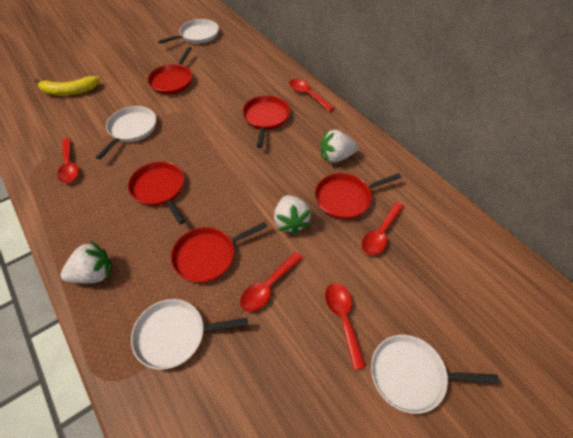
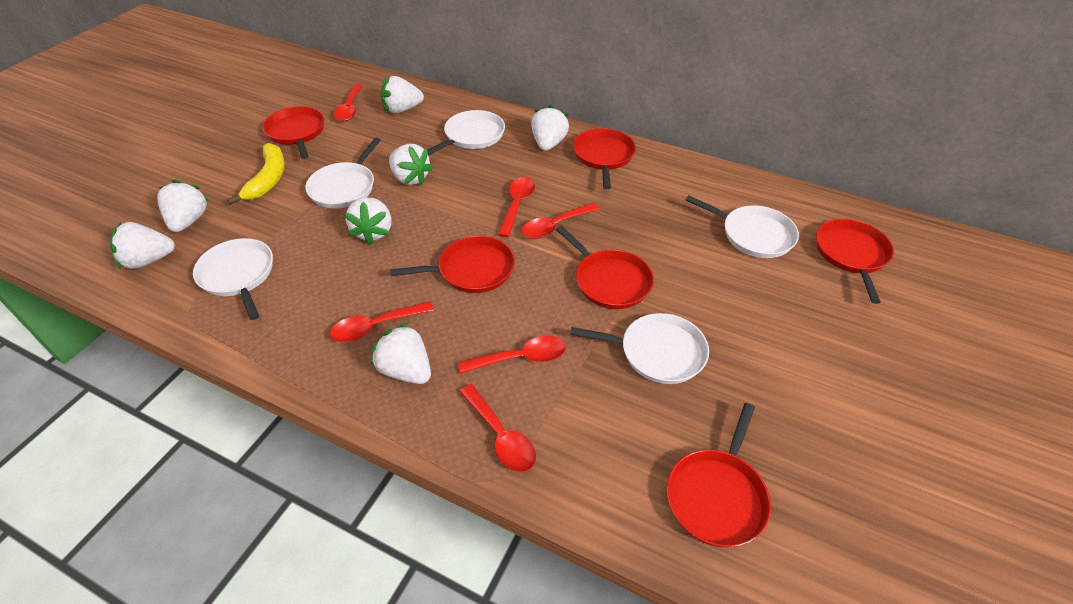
red pan: 5 -> 6
red spoon: 5 -> 6
white pan: 4 -> 5
white strawberry: 3 -> 7

